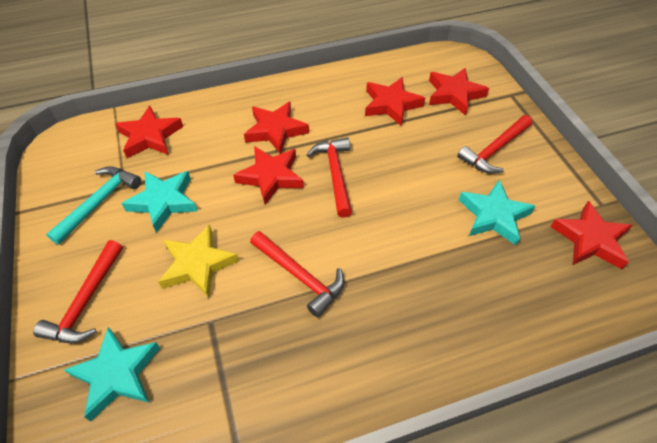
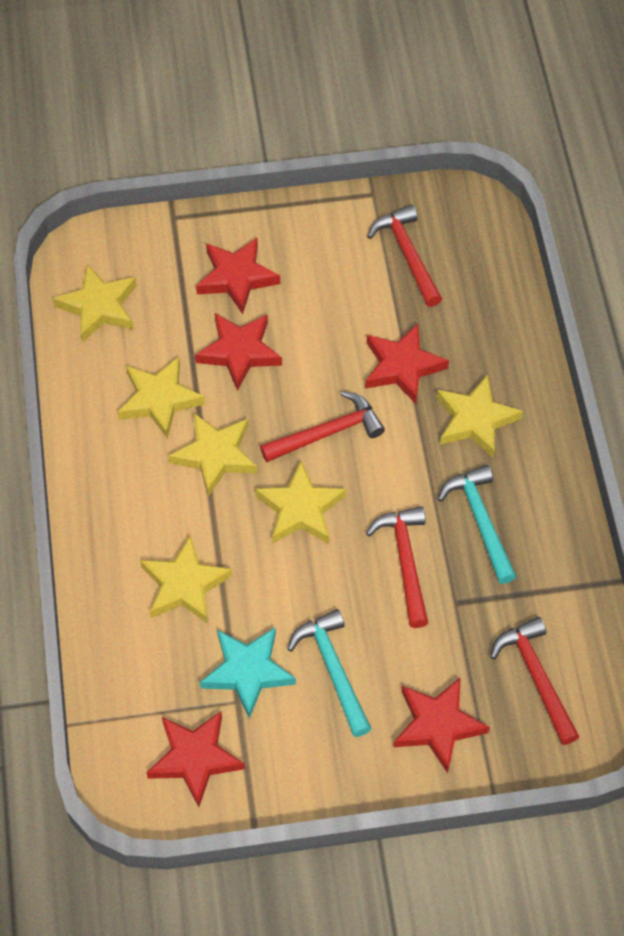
red star: 6 -> 5
turquoise hammer: 1 -> 2
turquoise star: 3 -> 1
yellow star: 1 -> 6

